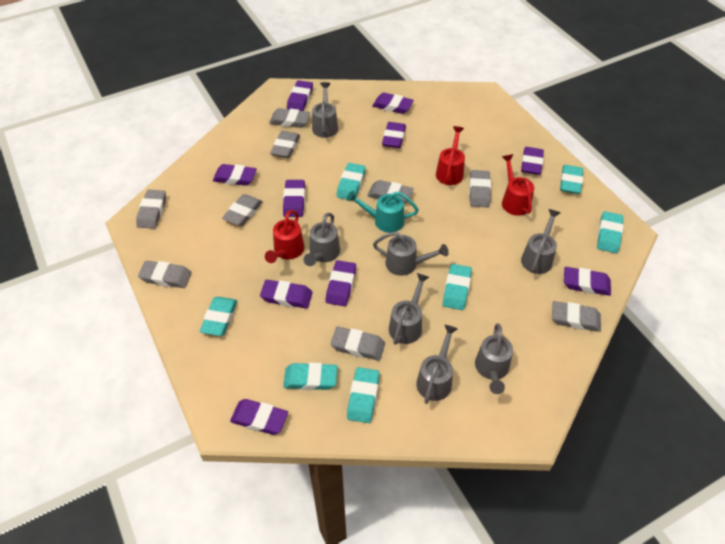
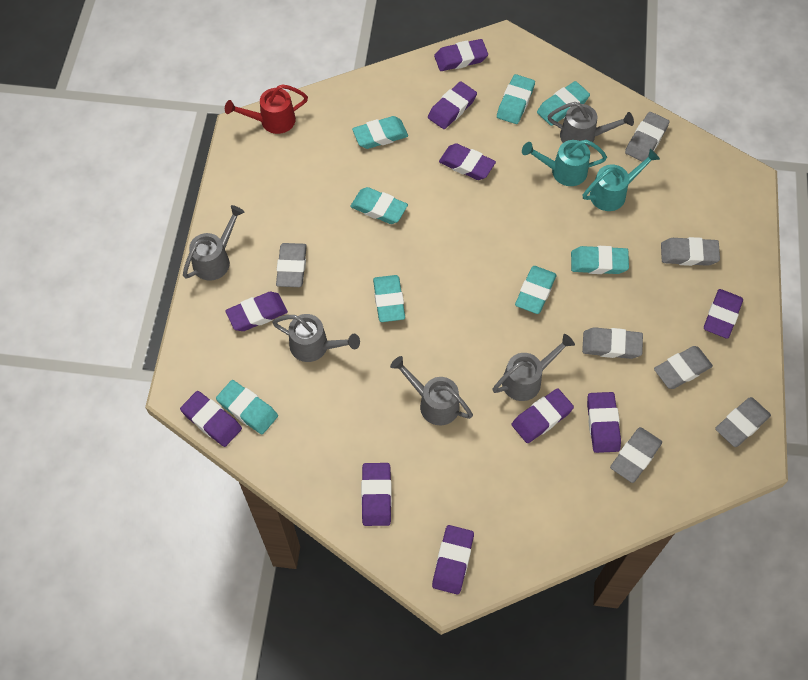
grey eraser: 9 -> 7
grey watering can: 7 -> 5
red watering can: 3 -> 1
turquoise eraser: 7 -> 8
turquoise watering can: 1 -> 2

